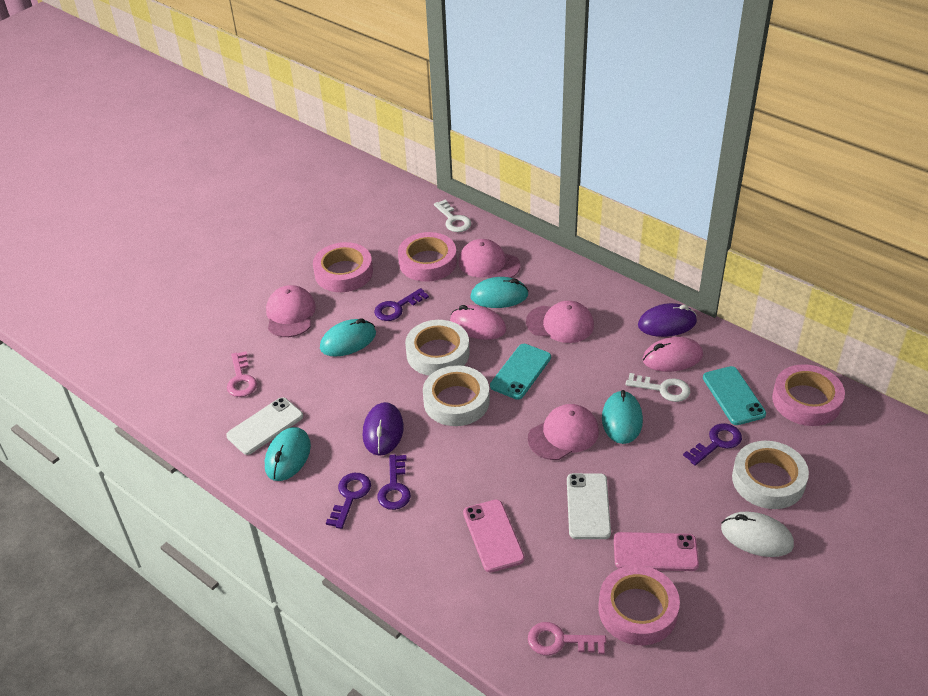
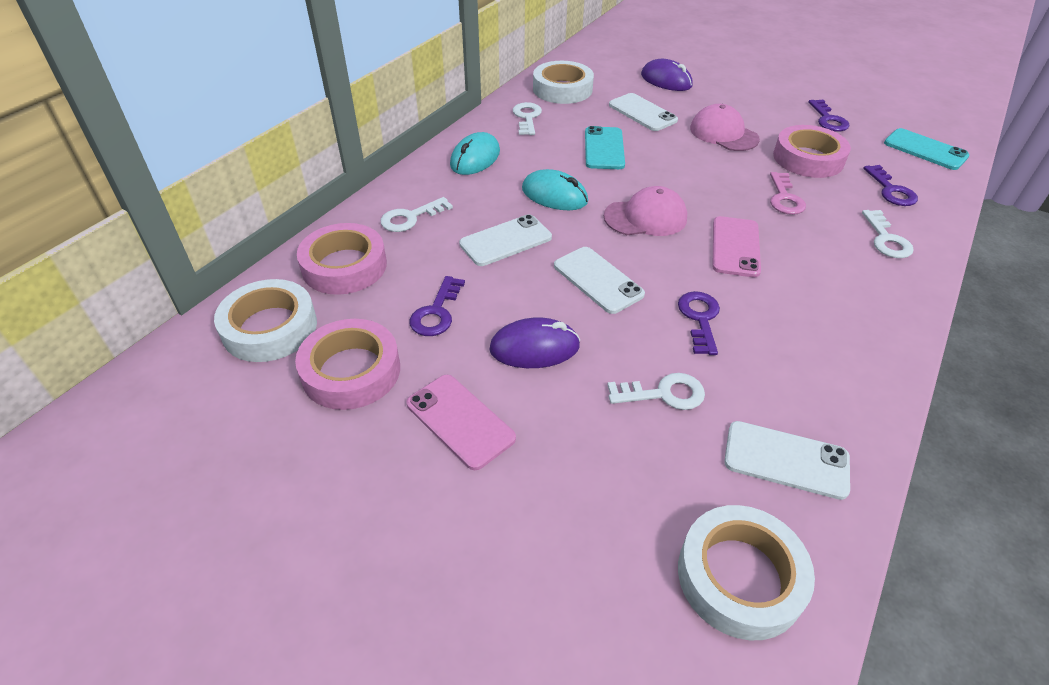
pink cap: 4 -> 2
pink key: 2 -> 1
pink mouse: 2 -> 0
pink tape: 4 -> 3
turquoise mouse: 4 -> 2
white key: 2 -> 4
white mouse: 1 -> 0
white phone: 2 -> 4

